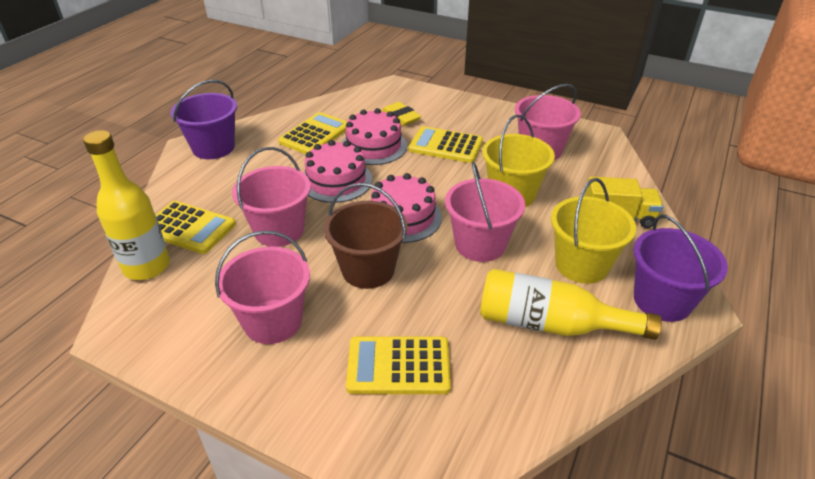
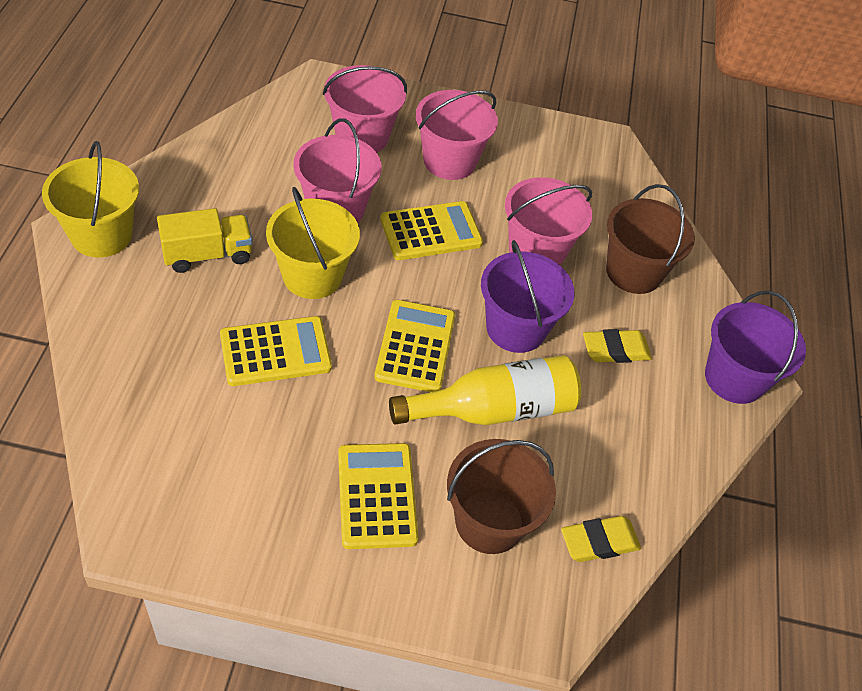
brown bucket: 1 -> 2
pink cake: 3 -> 0
yellow bottle: 2 -> 1
yellow eraser: 1 -> 2

